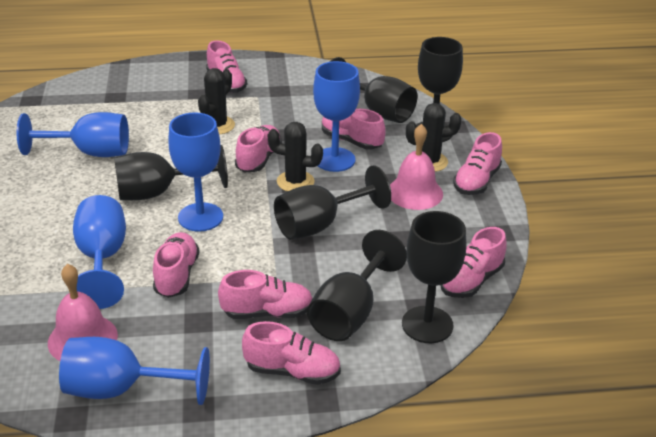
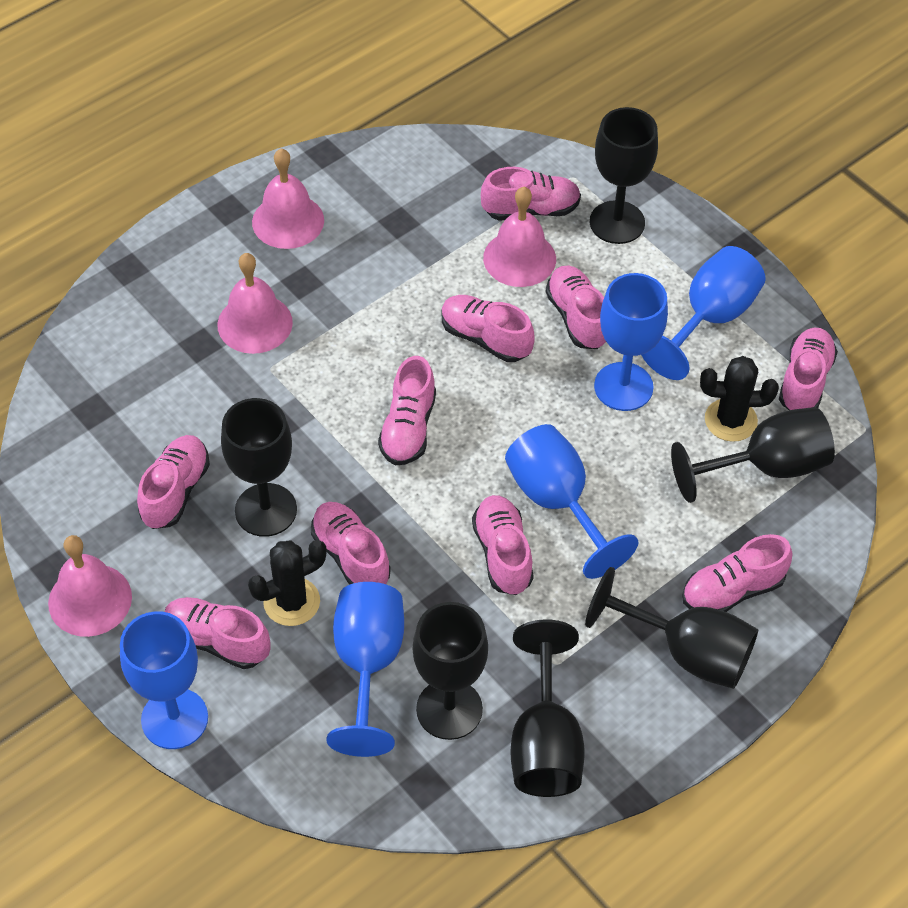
black cactus: 3 -> 2
pink bell: 2 -> 4
pink shoe: 8 -> 10

